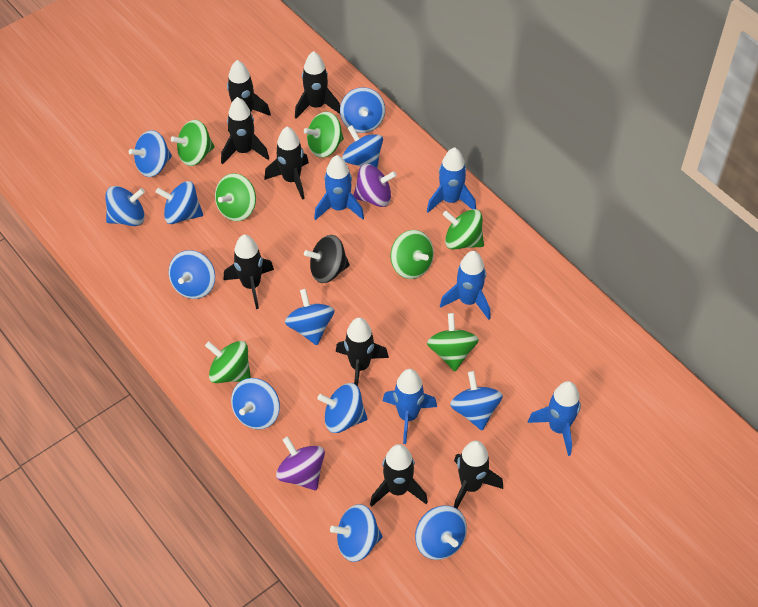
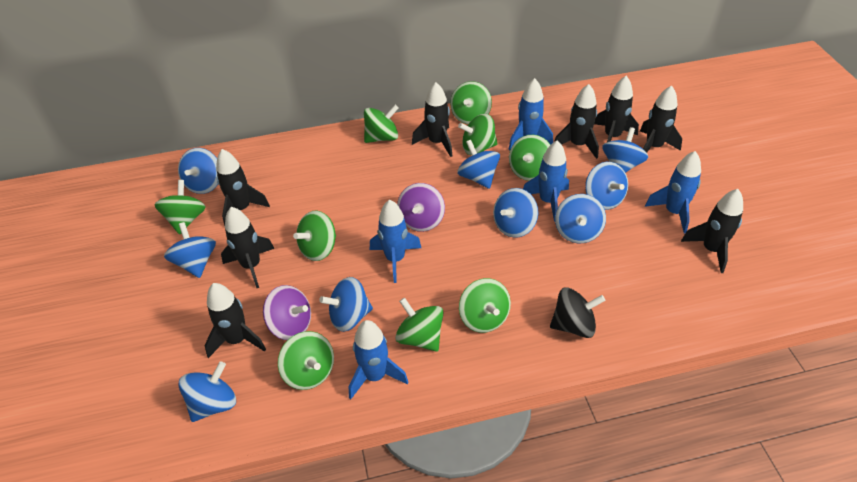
blue spinning top: 12 -> 9
green spinning top: 7 -> 9

